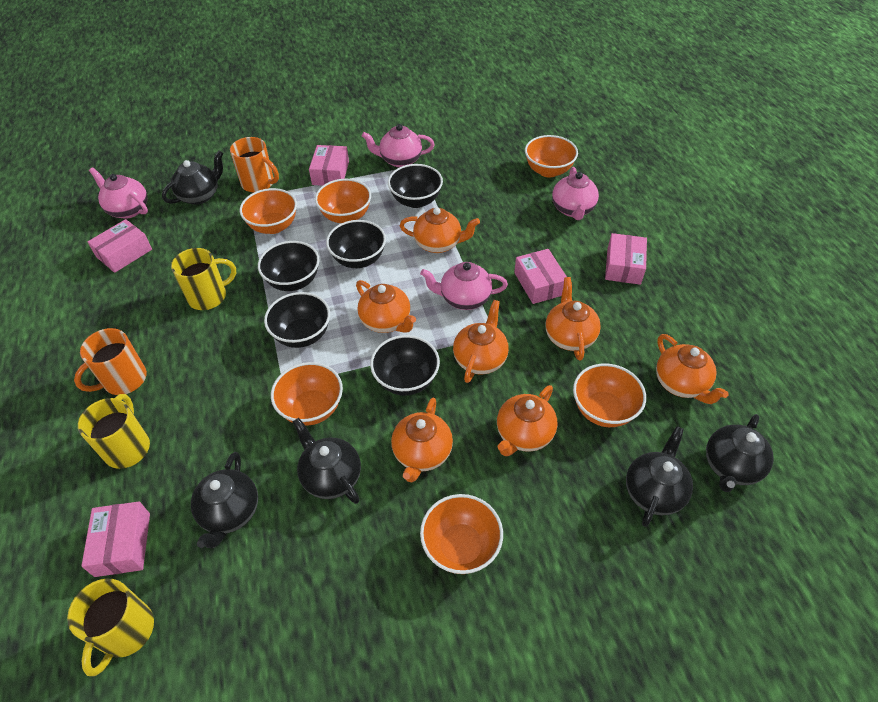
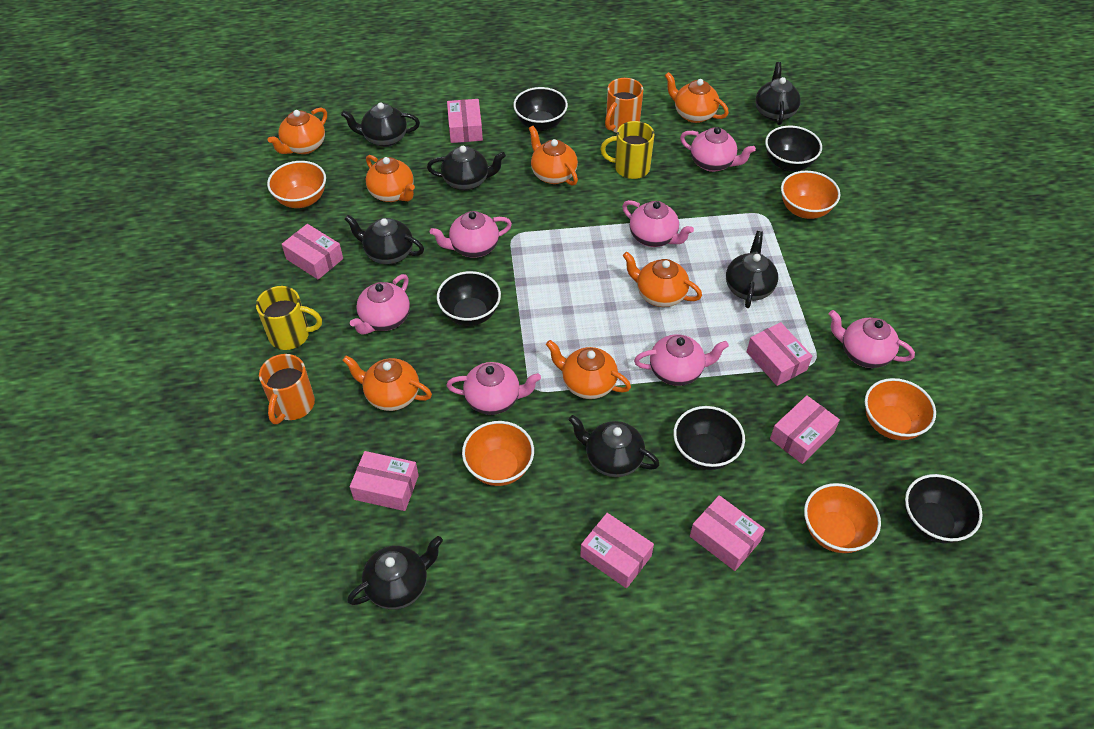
black teapot: 5 -> 7
orange bowl: 6 -> 5
pink box: 5 -> 7
pink teapot: 4 -> 7
yellow mug: 3 -> 2

